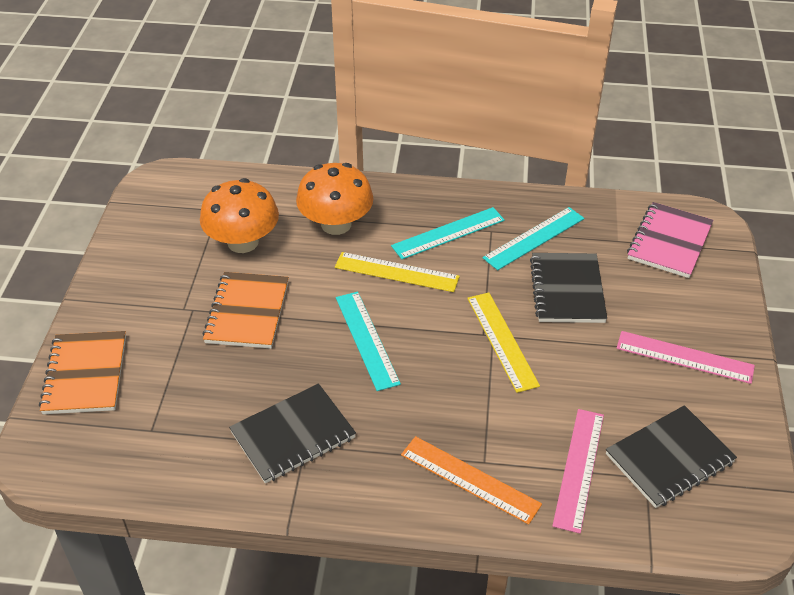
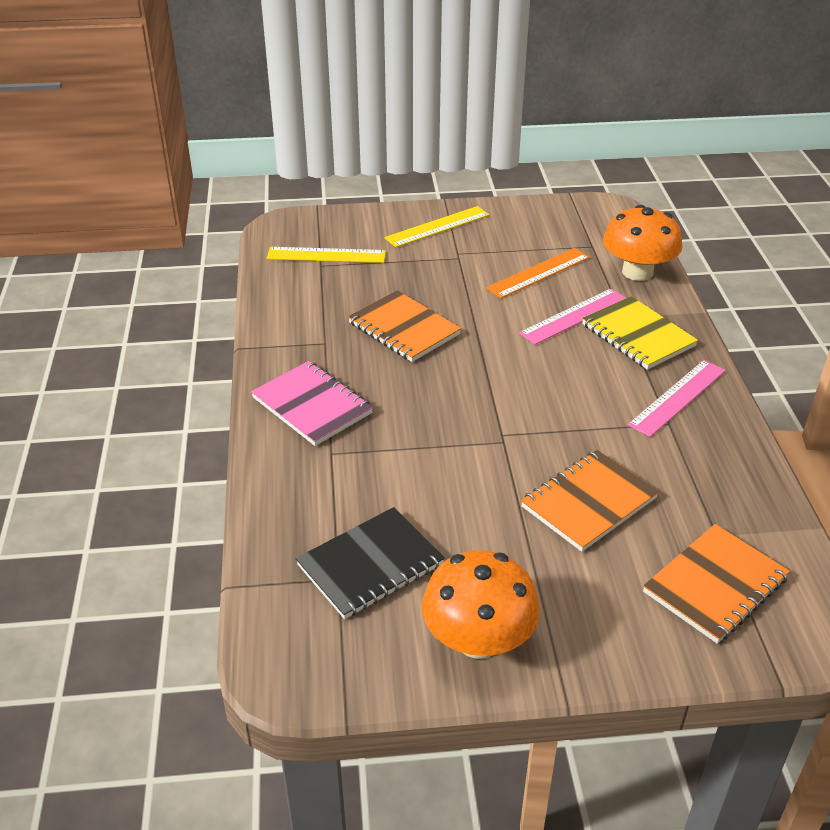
black notebook: 3 -> 1
orange notebook: 2 -> 3
turquoise ruler: 3 -> 0
yellow notebook: 0 -> 1

